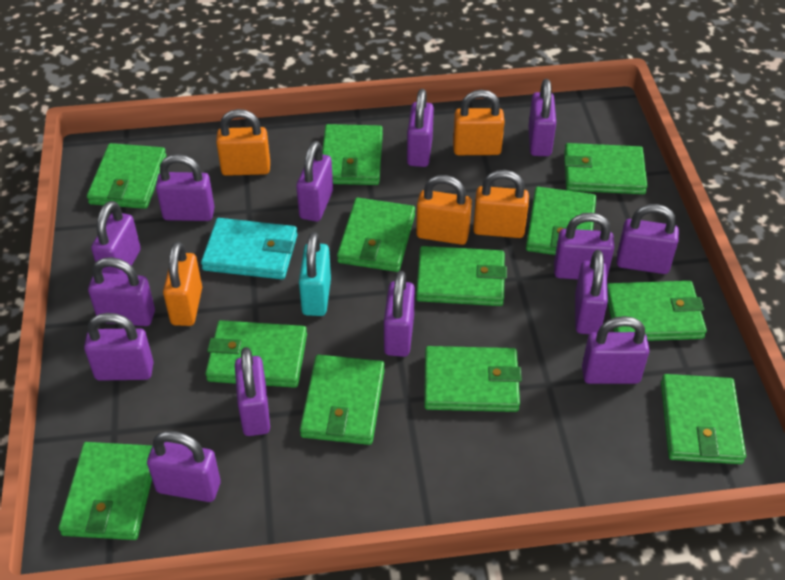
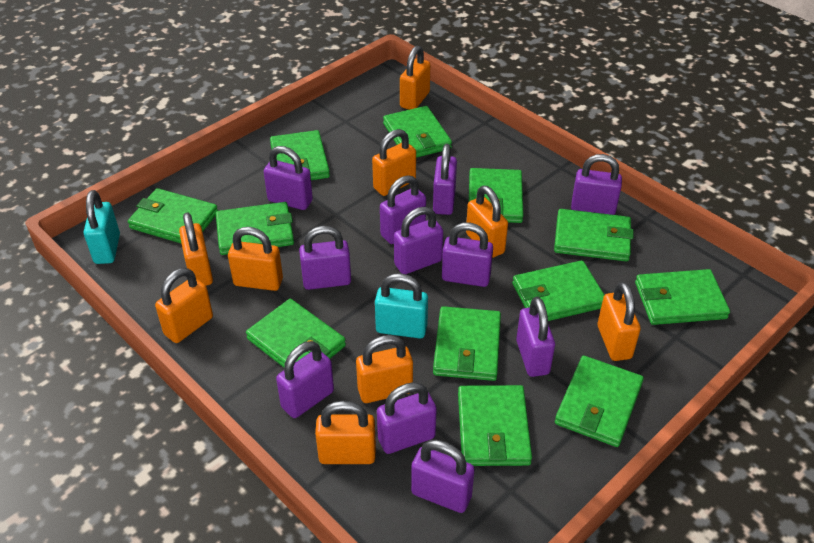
orange padlock: 5 -> 9
purple padlock: 14 -> 11
turquoise padlock: 1 -> 2
turquoise wallet: 1 -> 0

